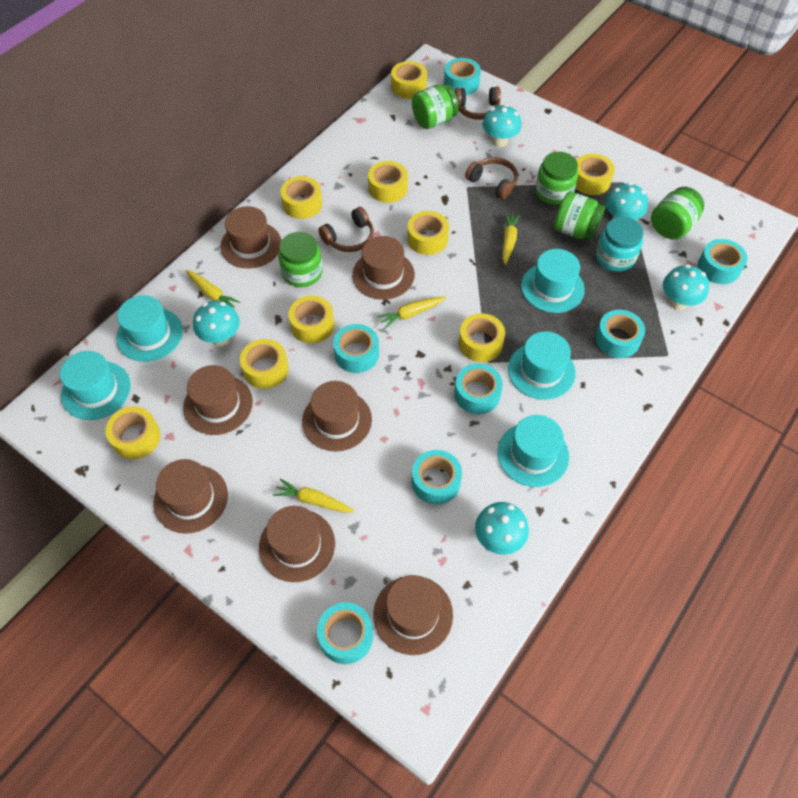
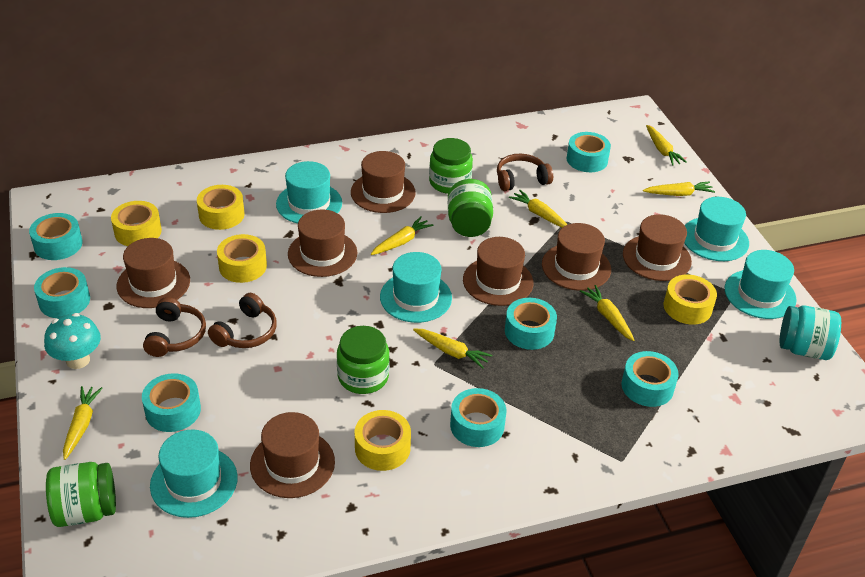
green jar: 5 -> 4
turquoise mushroom: 5 -> 1
yellow carrot: 4 -> 7
yellow tape: 9 -> 5

